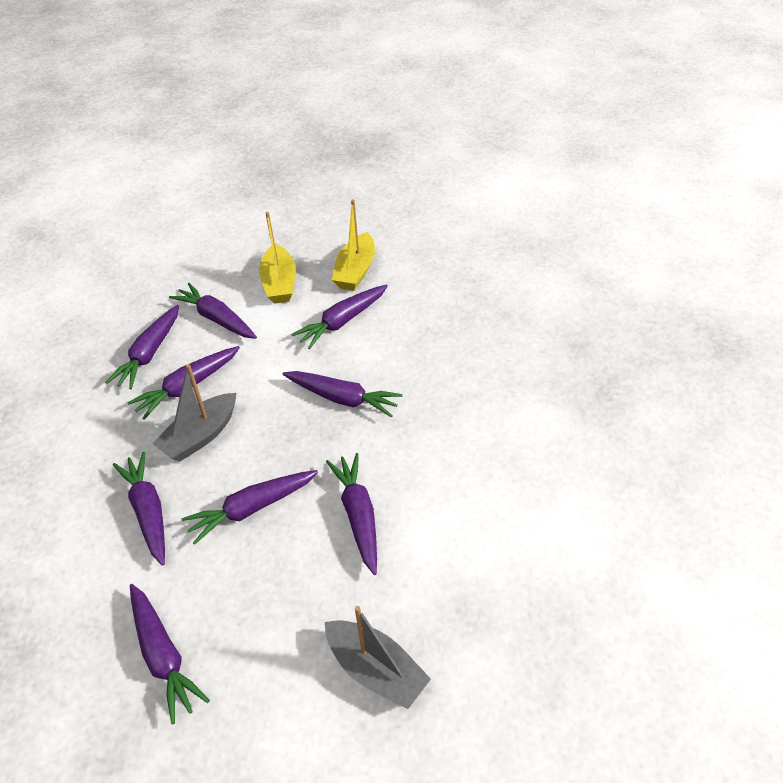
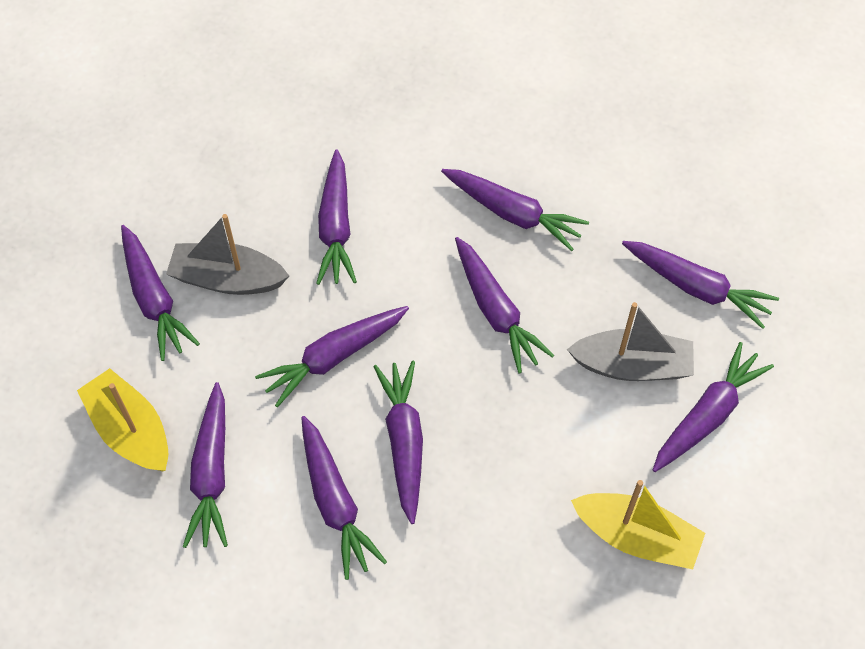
purple carrot: 9 -> 10

